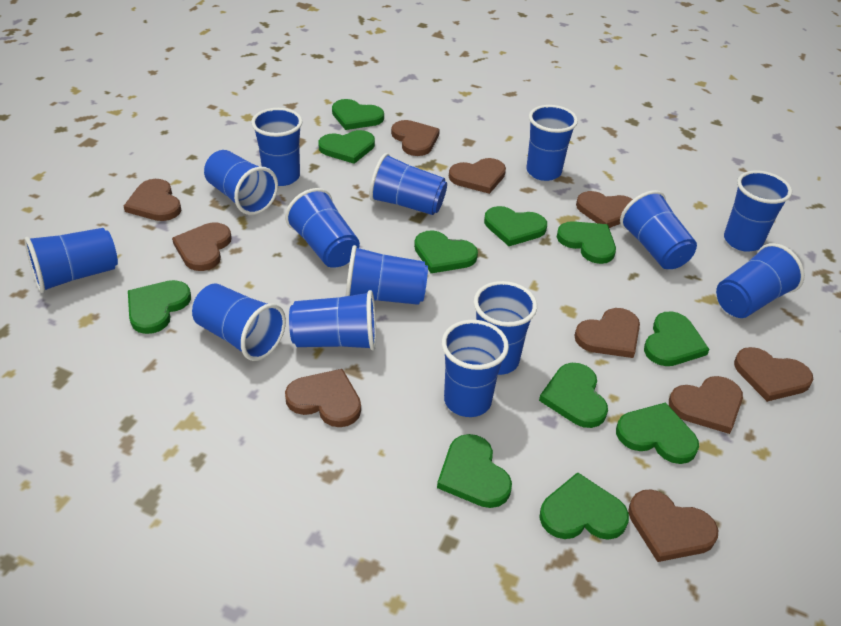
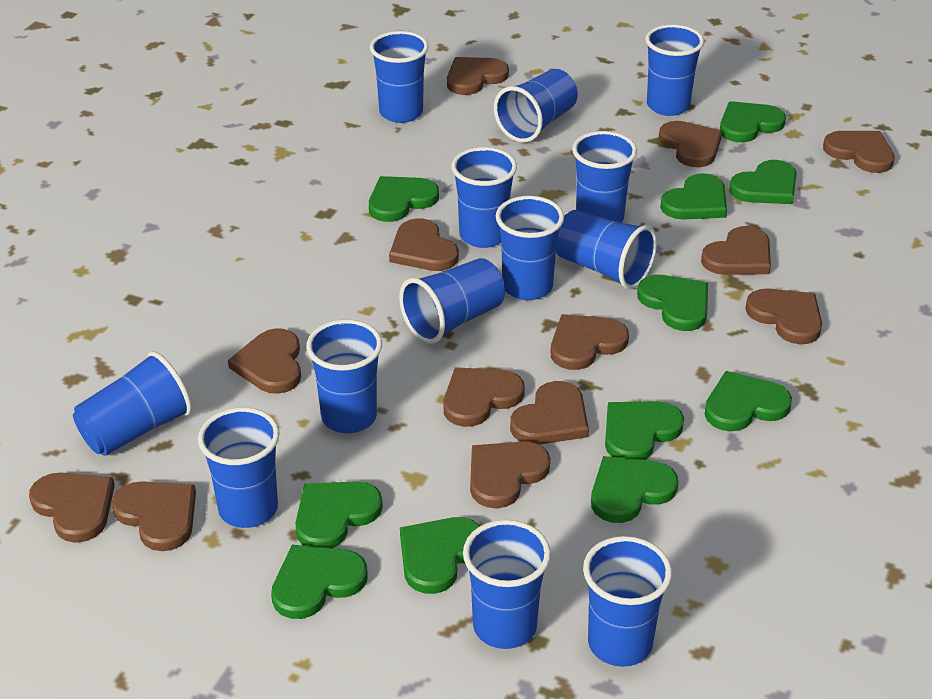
blue cup: 14 -> 13
brown heart: 10 -> 13

